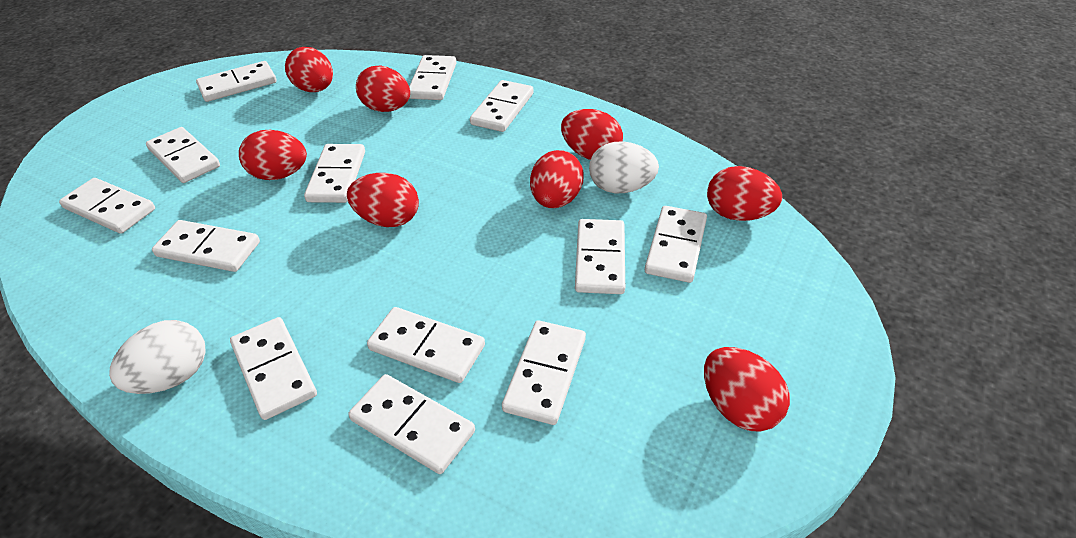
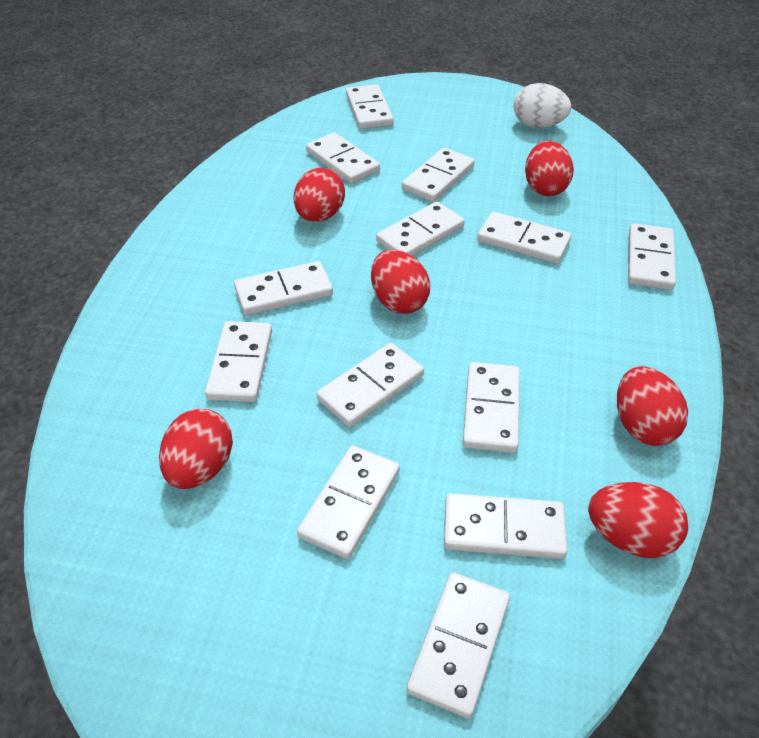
red egg: 8 -> 6
white egg: 2 -> 1

